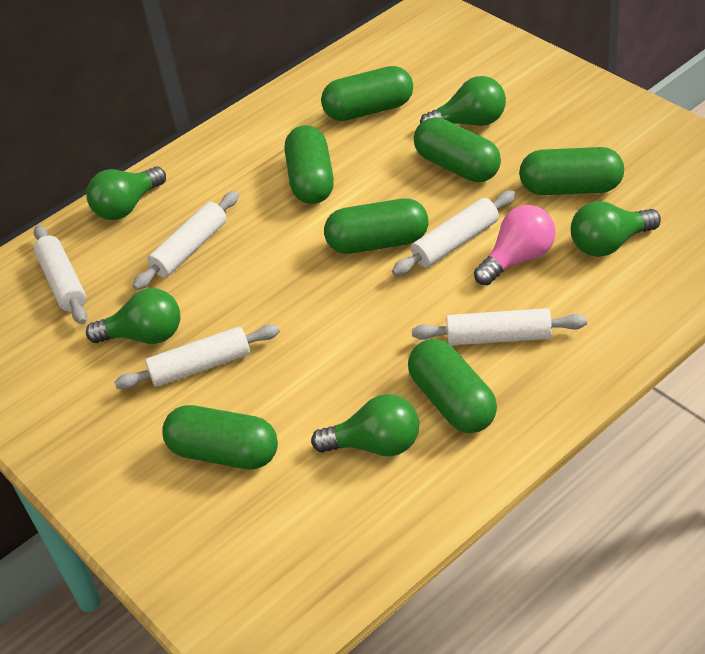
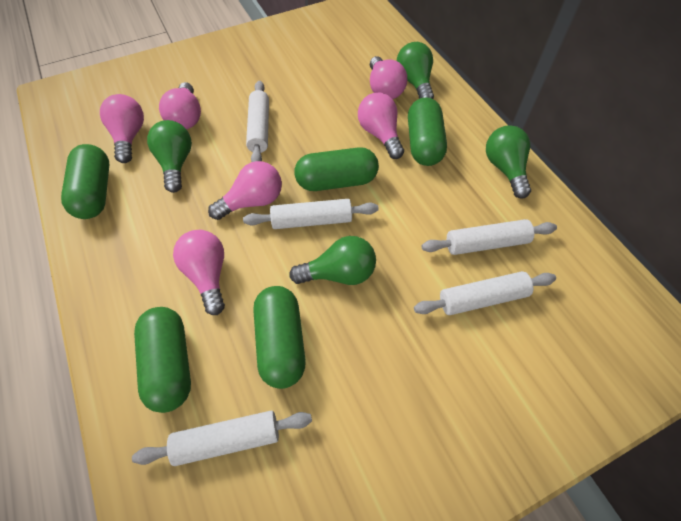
green capsule: 7 -> 5
green light bulb: 5 -> 4
pink light bulb: 1 -> 6

